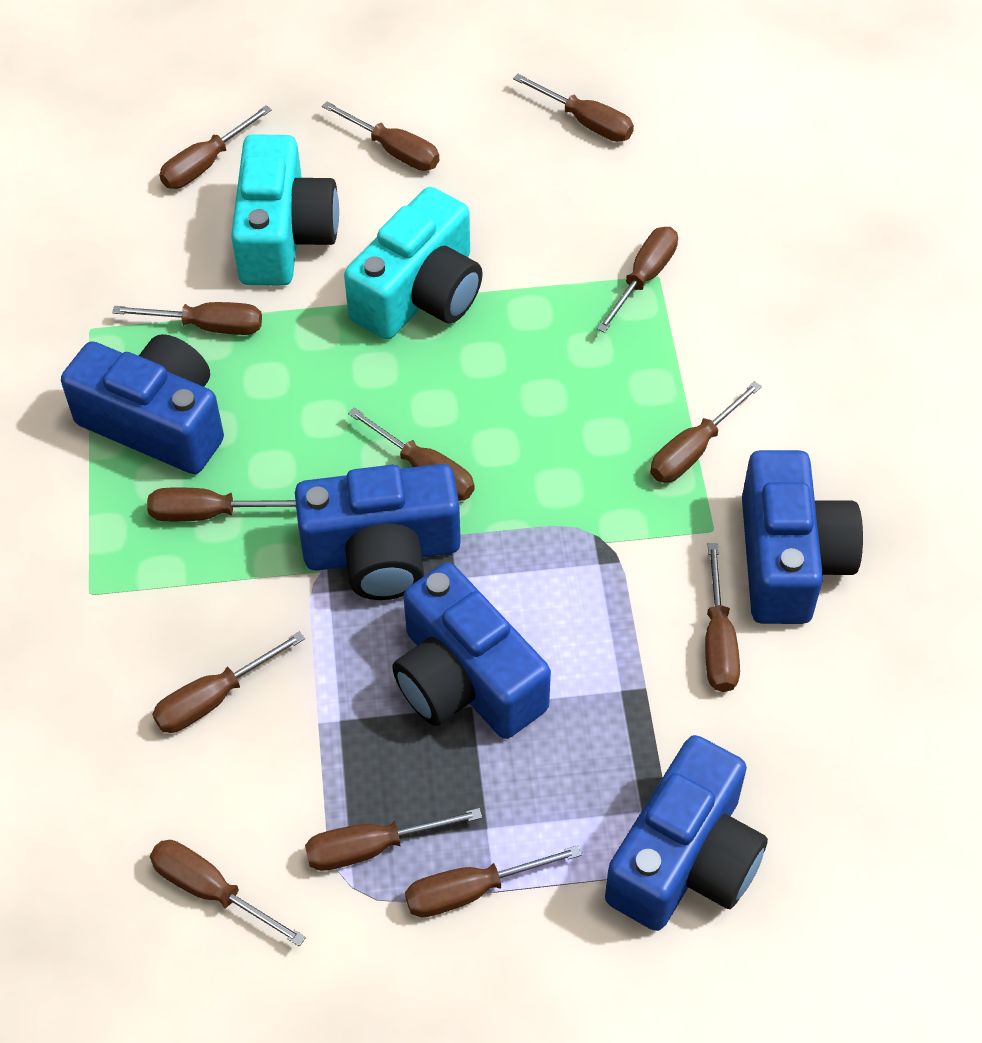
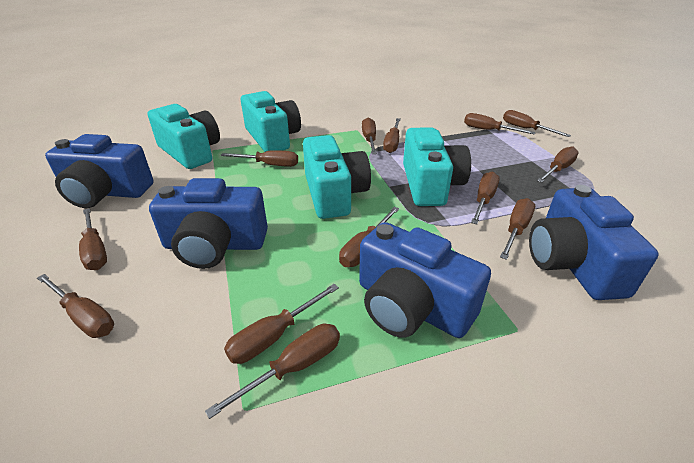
blue camera: 5 -> 4
turquoise camera: 2 -> 4

